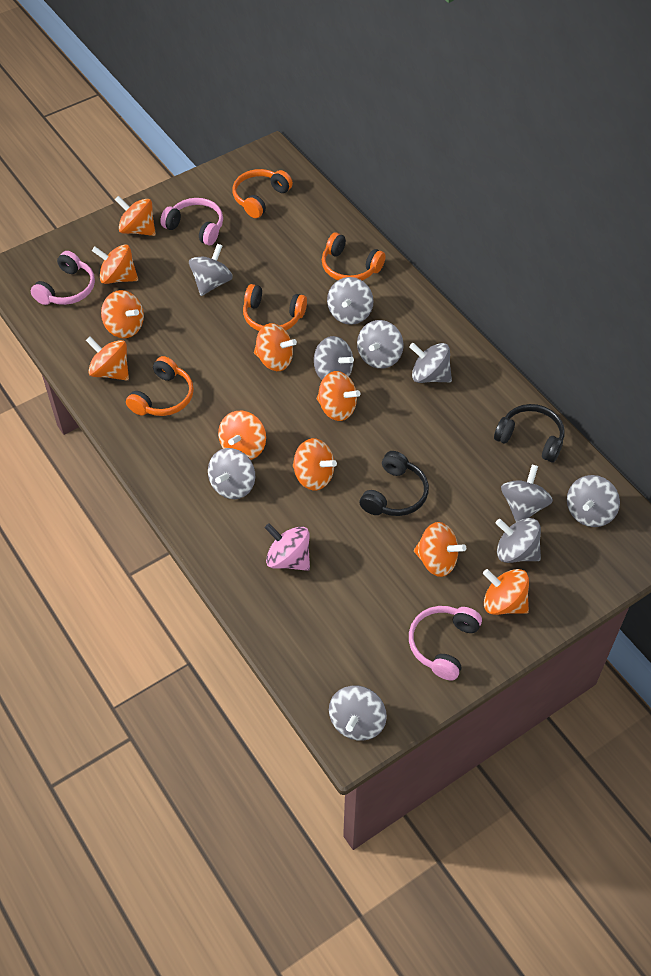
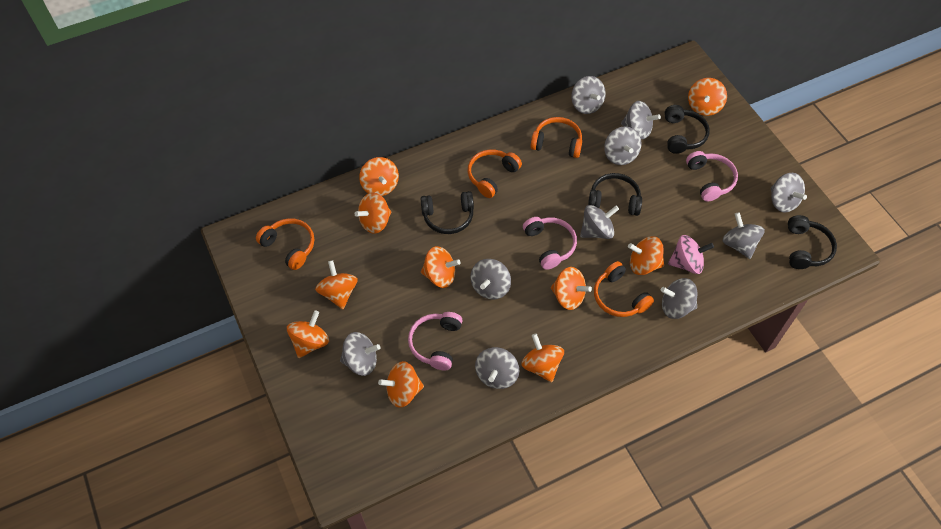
black headphones: 2 -> 4

